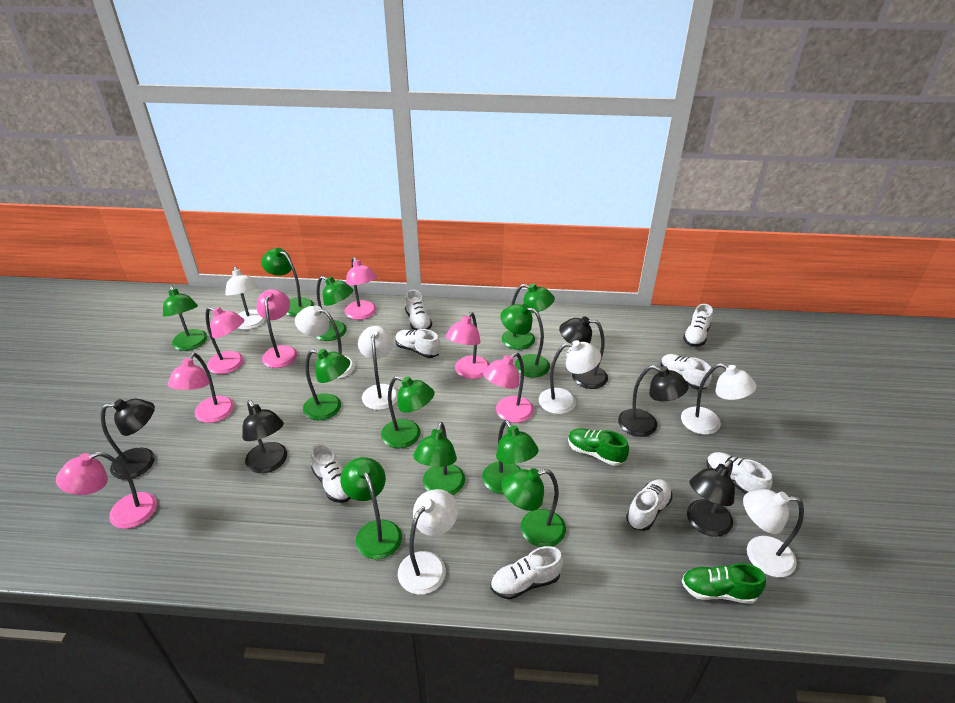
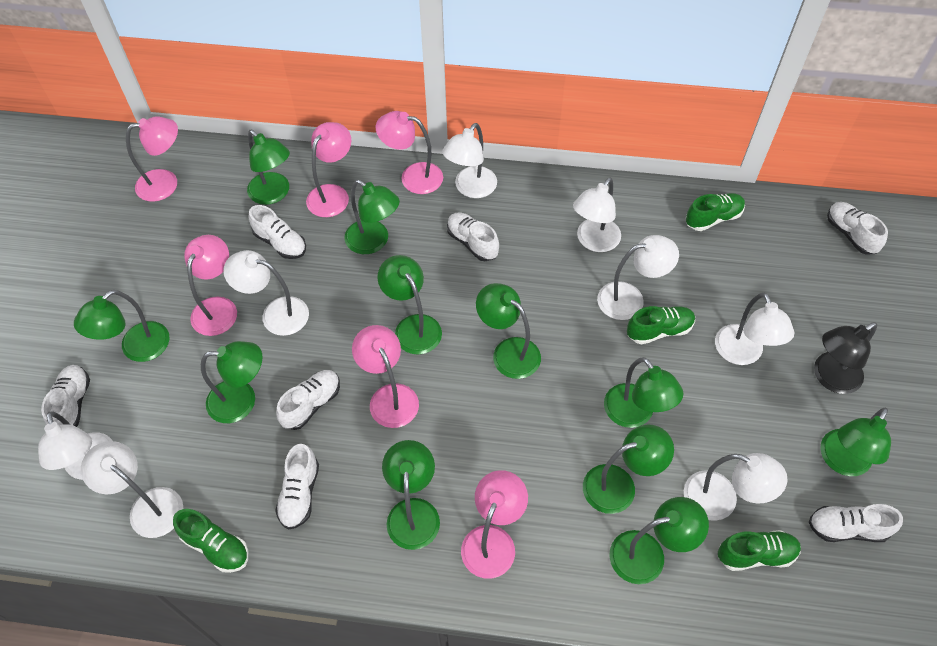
black lamp: 5 -> 1
green shoe: 2 -> 4
pink lamp: 7 -> 6
white lamp: 7 -> 8
white shoe: 8 -> 7

